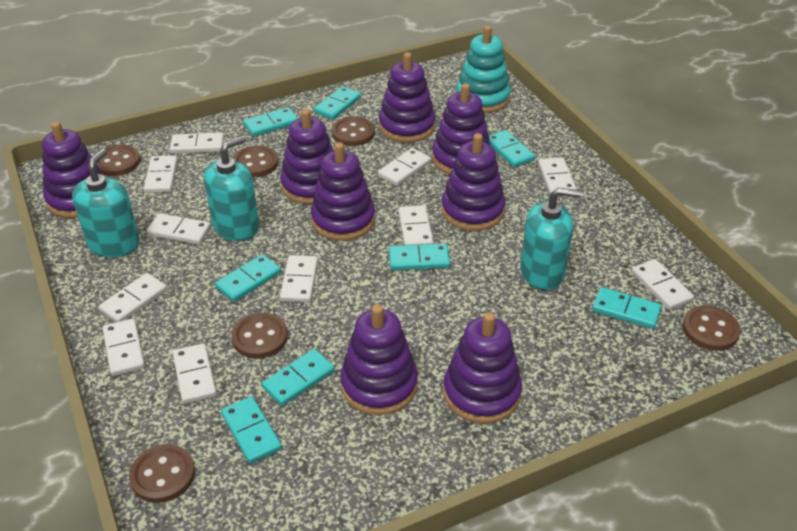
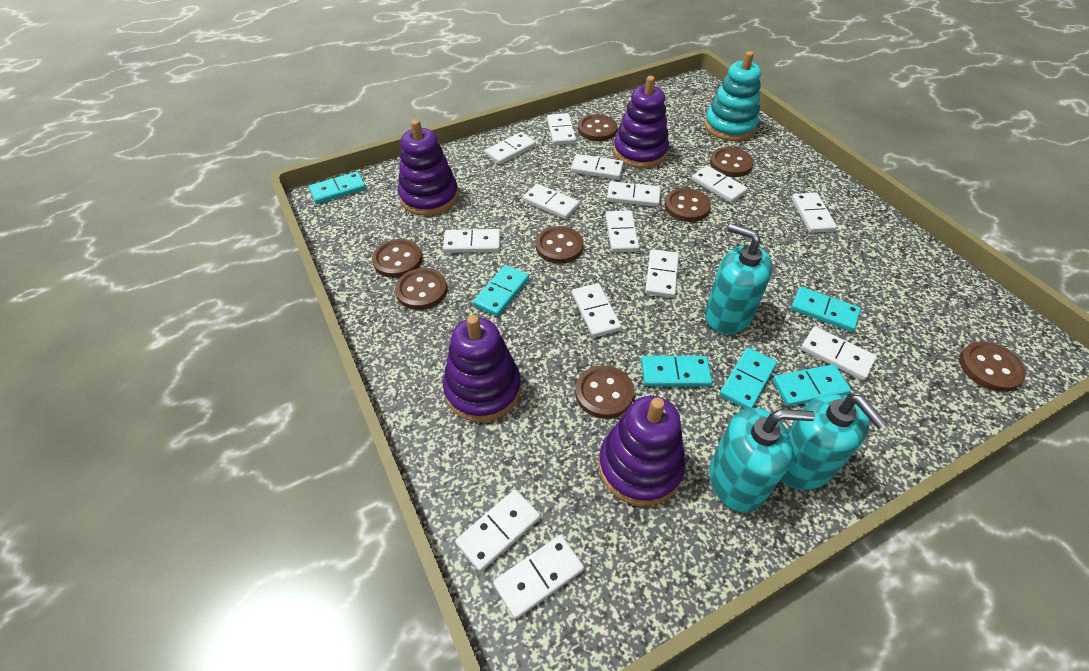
brown button: 6 -> 8
purple stacking toy: 8 -> 4
turquoise domino: 8 -> 6
white domino: 11 -> 14

